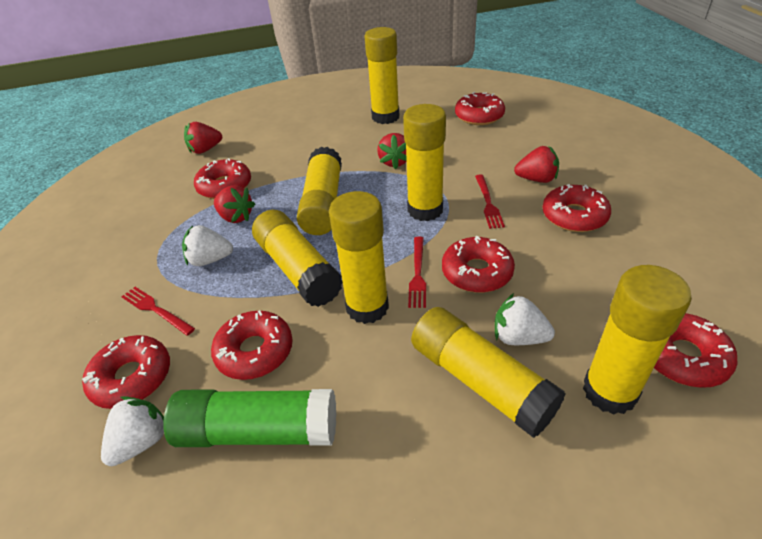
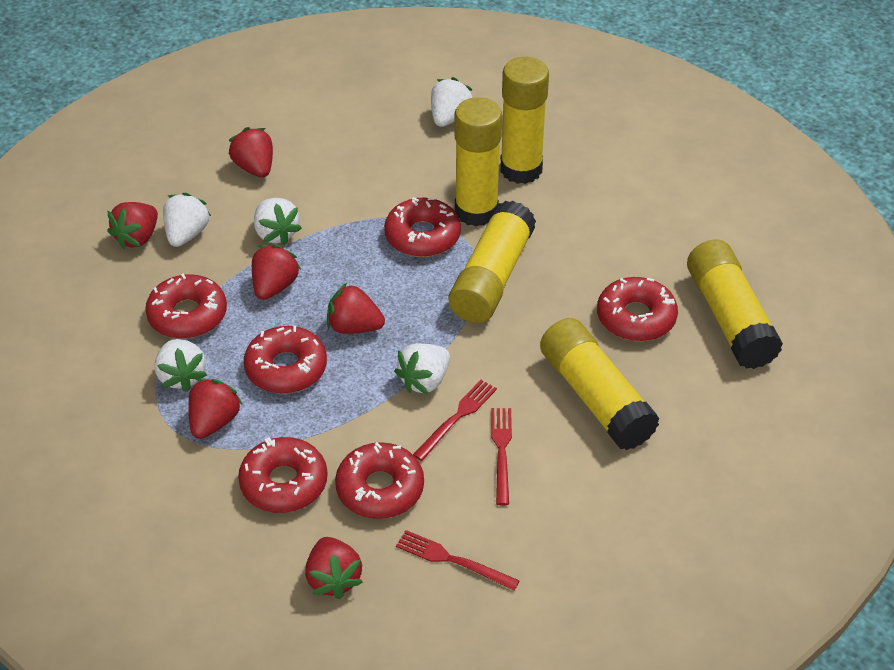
green glue stick: 1 -> 0
red donut: 7 -> 6
red strawberry: 4 -> 6
white strawberry: 3 -> 5
yellow glue stick: 7 -> 5

